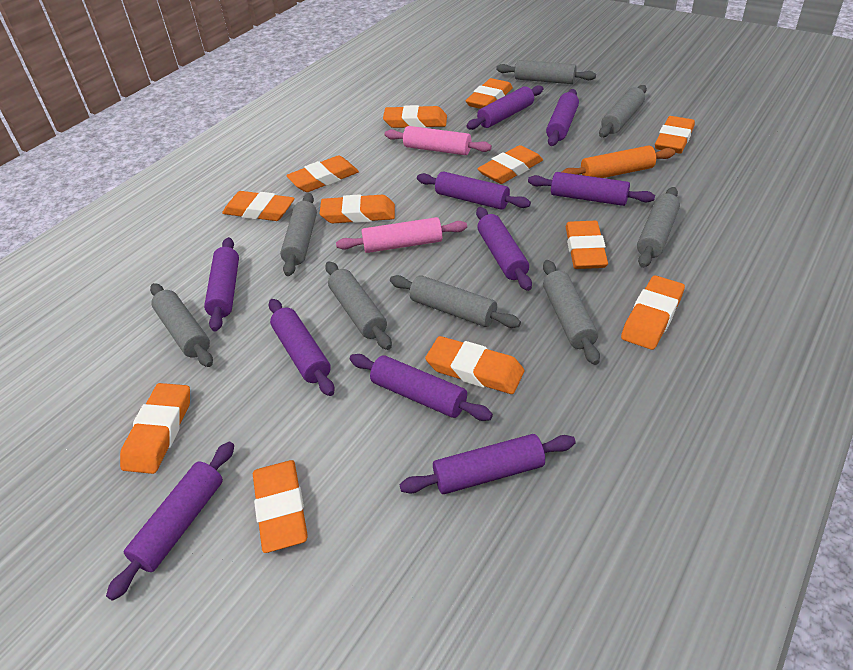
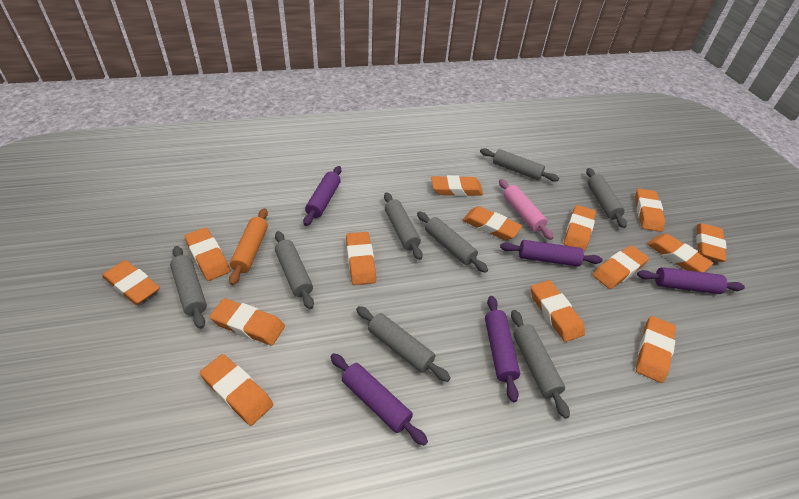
orange eraser: 12 -> 14
pink rolling pin: 2 -> 1
purple rolling pin: 10 -> 5

